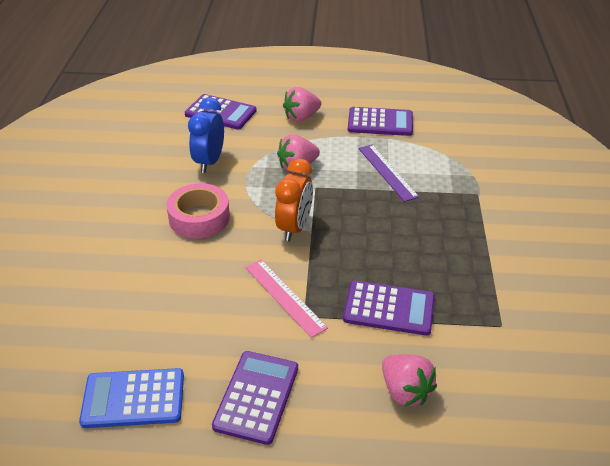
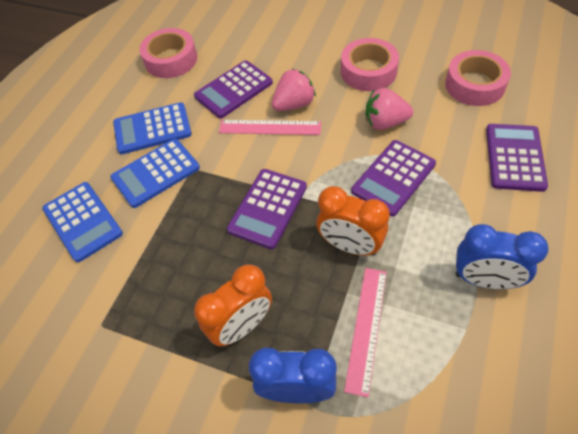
blue calculator: 1 -> 3
blue clock: 1 -> 2
orange clock: 1 -> 2
pink ruler: 1 -> 2
pink strawberry: 3 -> 2
pink tape: 1 -> 3
purple ruler: 1 -> 0

